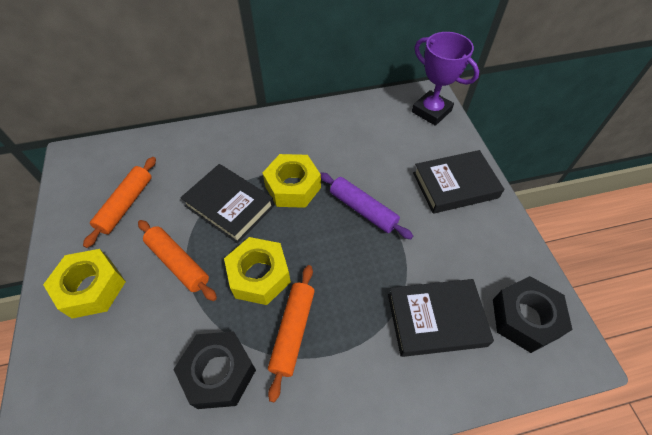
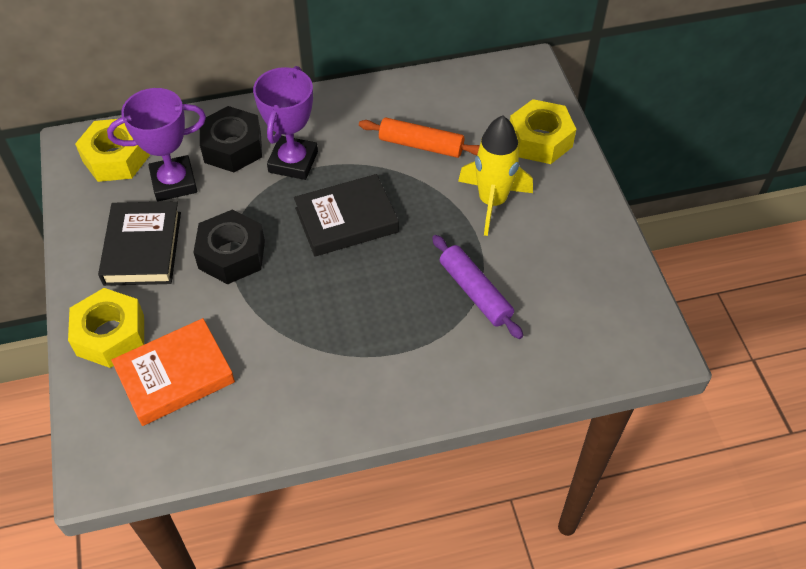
black book: 3 -> 2
orange book: 0 -> 1
orange rolling pin: 3 -> 1
purple trophy: 1 -> 2
yellow rocket: 0 -> 1

